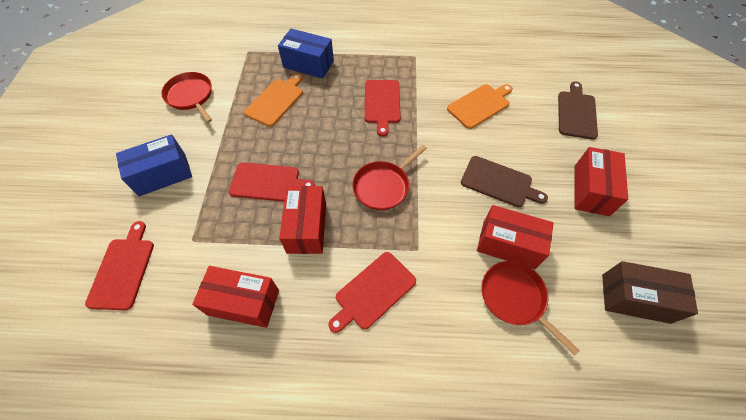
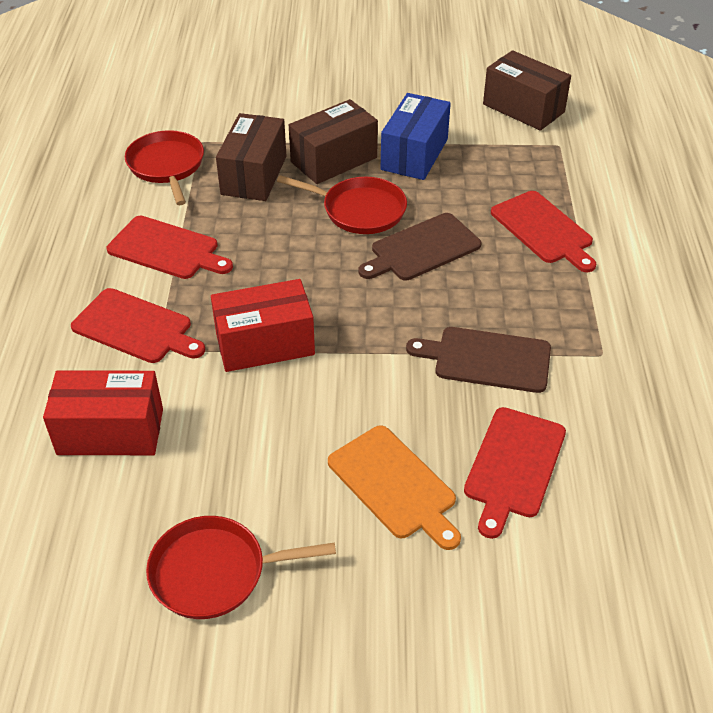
blue box: 2 -> 1
brown box: 1 -> 3
orange cutting board: 2 -> 1
red box: 4 -> 2

